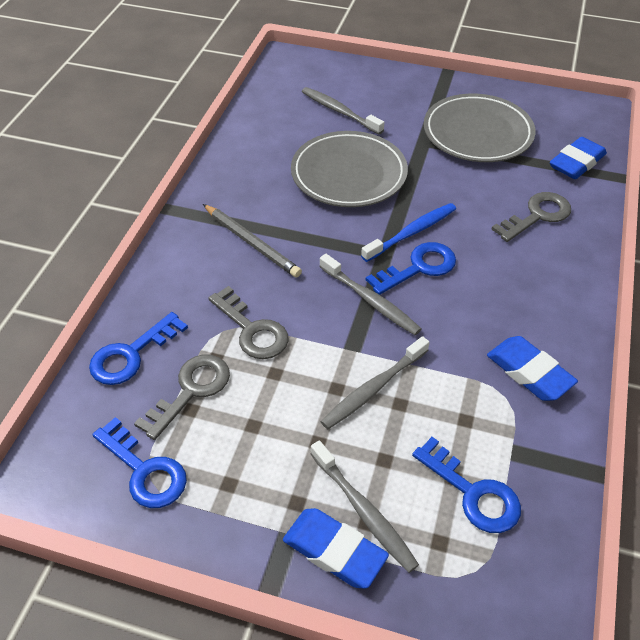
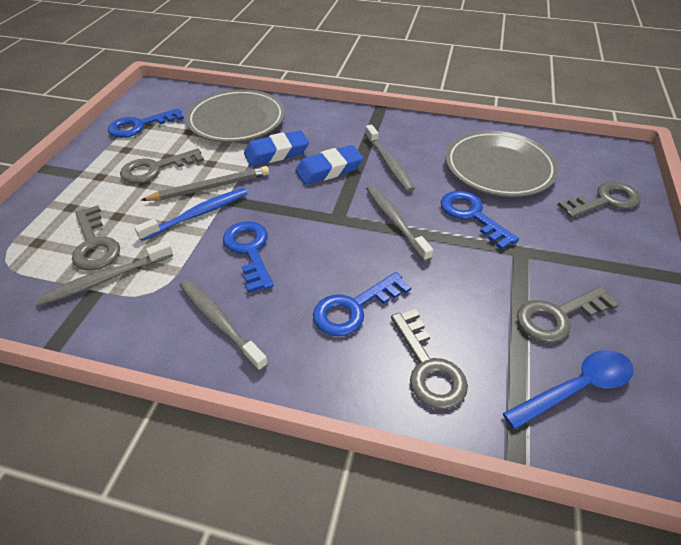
blue eraser: 3 -> 2
blue spoon: 0 -> 1
grey key: 3 -> 5

